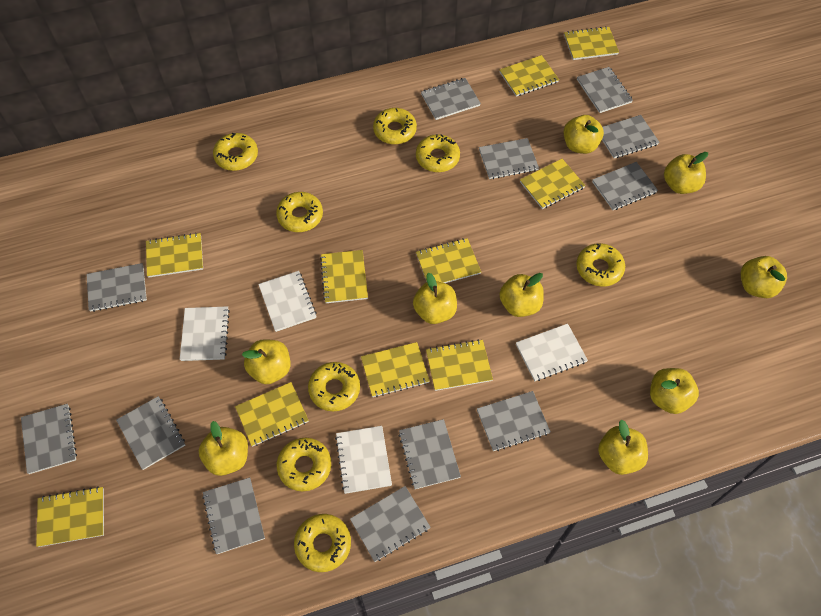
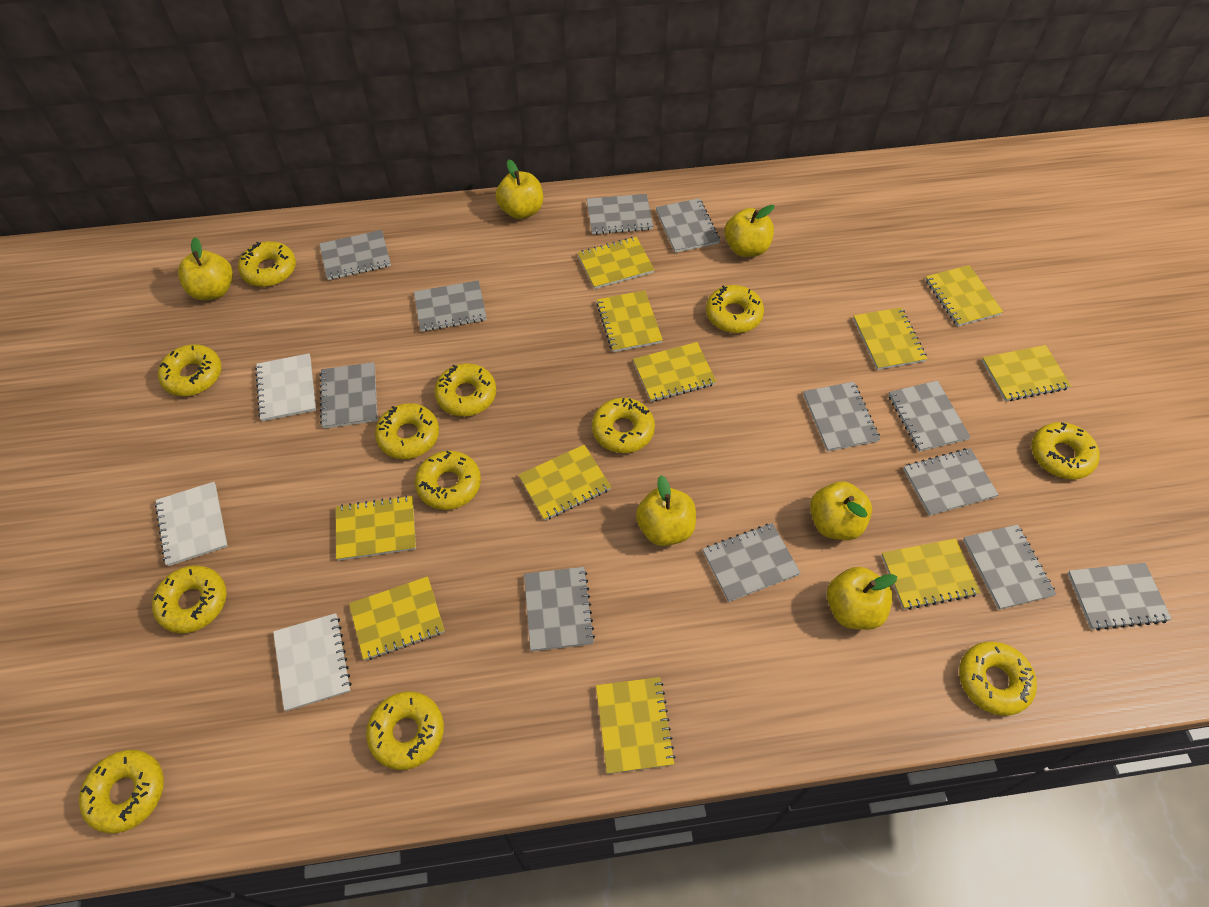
white notebook: 4 -> 3
yellow apple: 9 -> 6
yellow donut: 8 -> 12
yellow notebook: 10 -> 11

